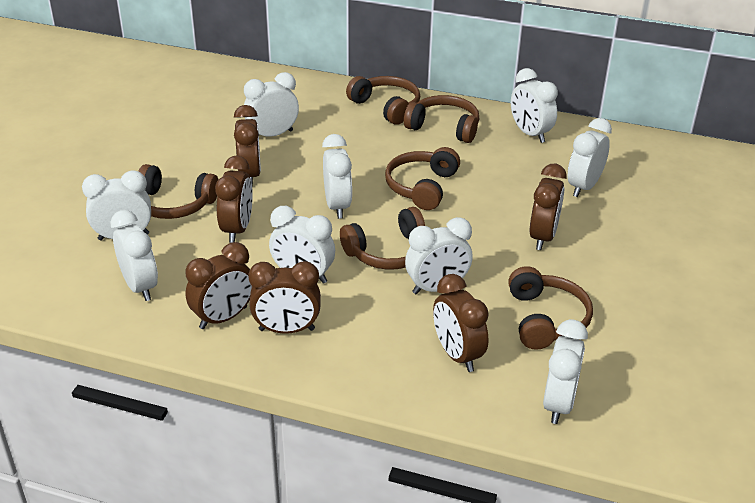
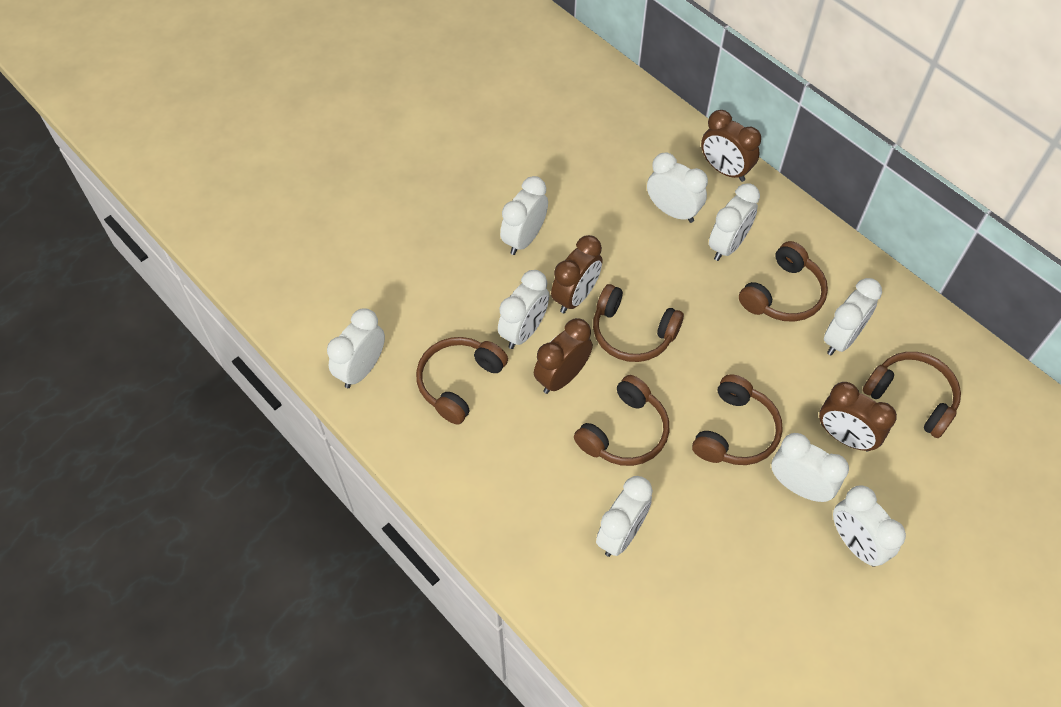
brown clock: 6 -> 4

